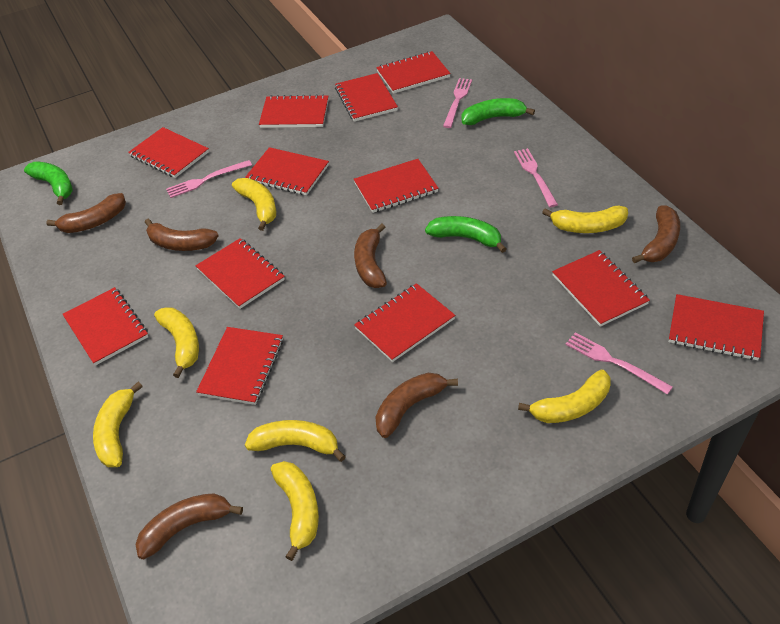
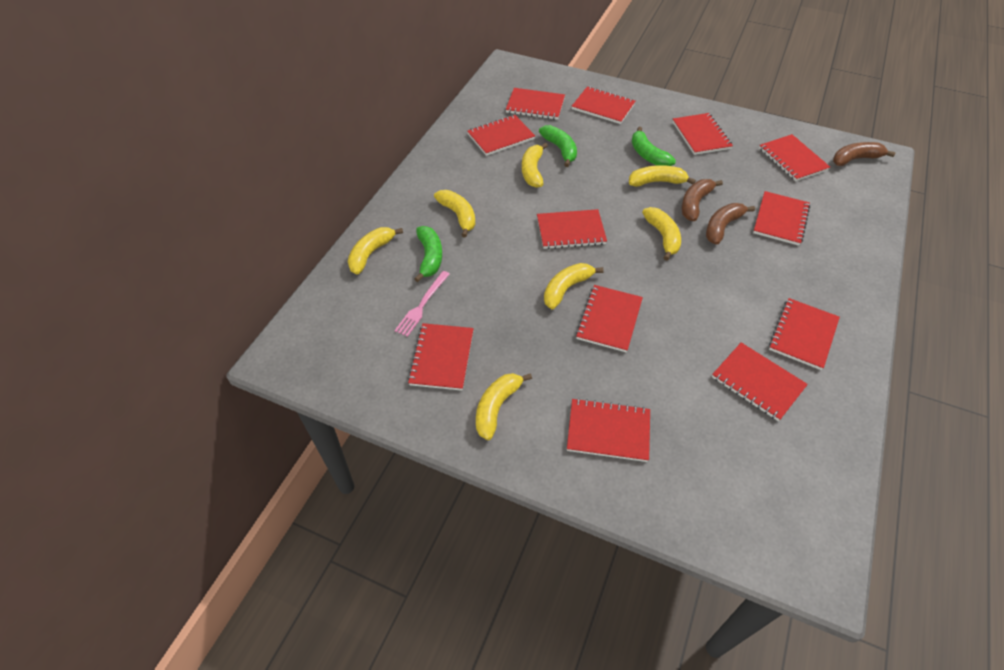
brown banana: 6 -> 3
pink fork: 4 -> 1

